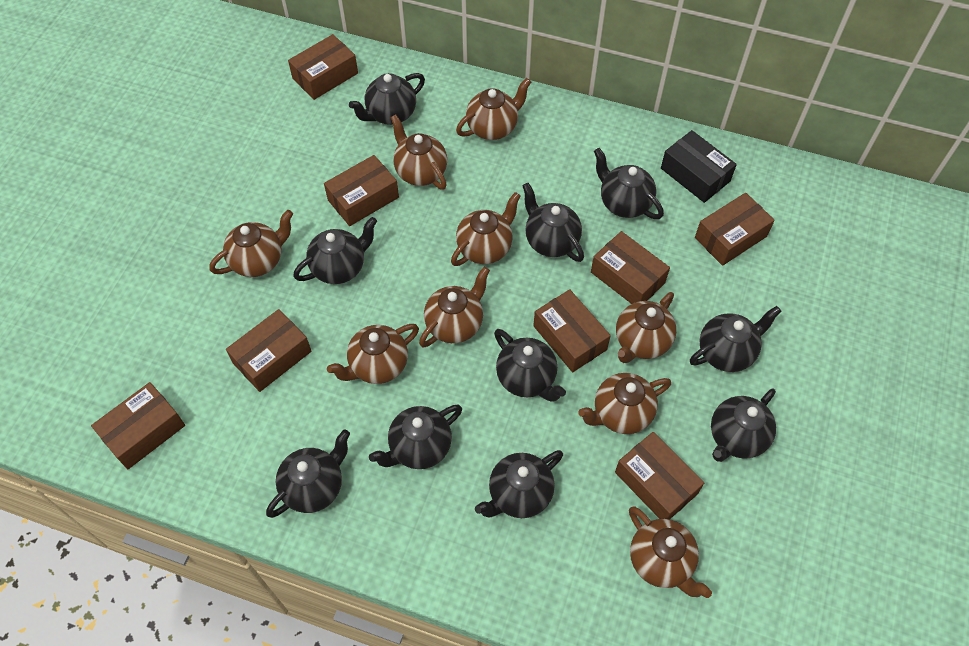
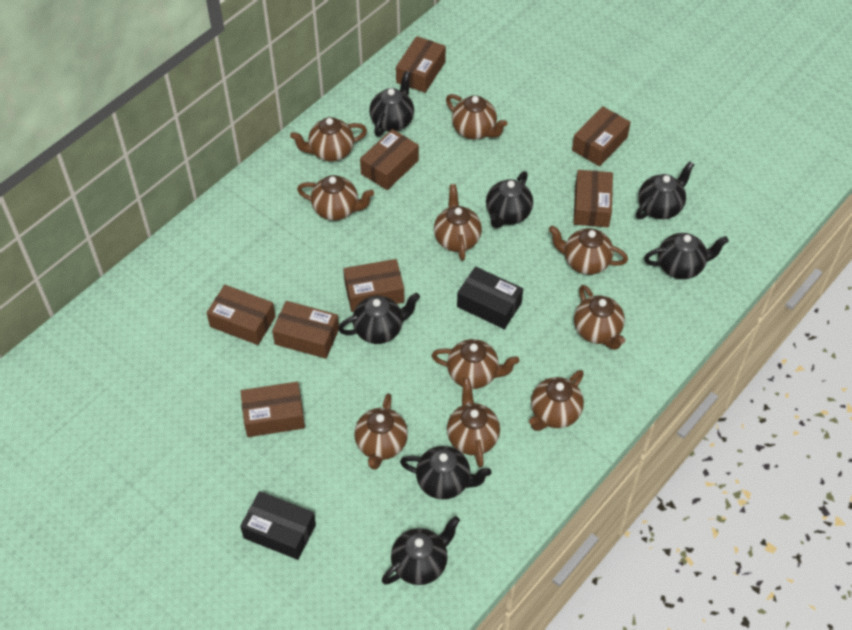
black box: 1 -> 2
black teapot: 10 -> 7
brown teapot: 9 -> 10

